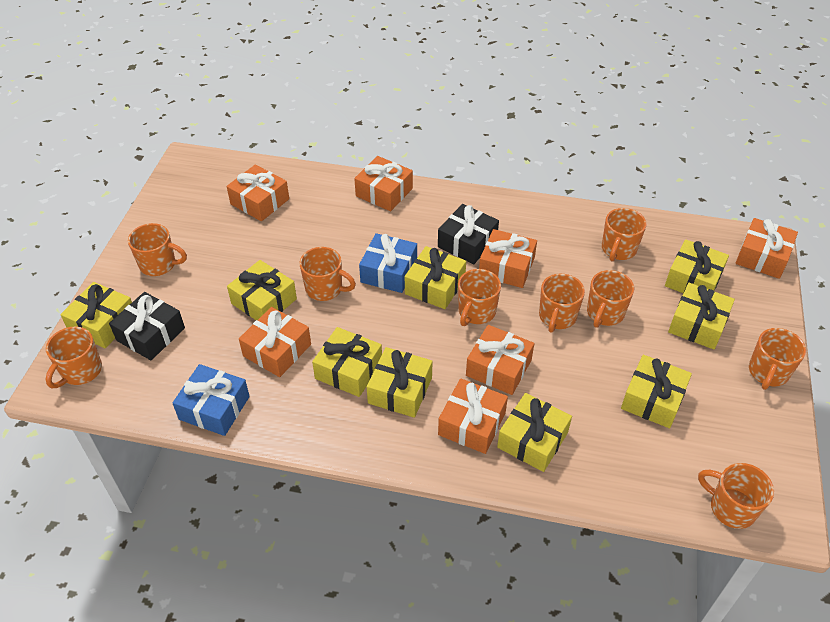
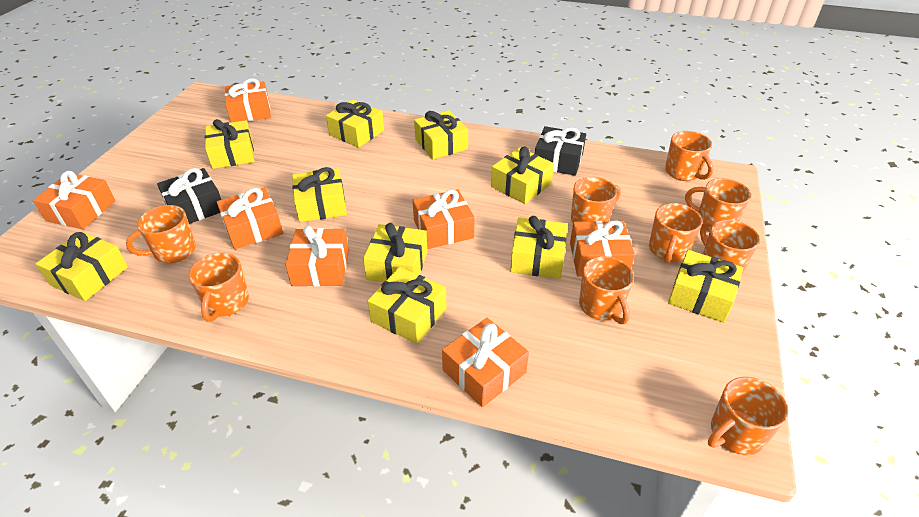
blue gift: 2 -> 0
yellow gift: 9 -> 10

